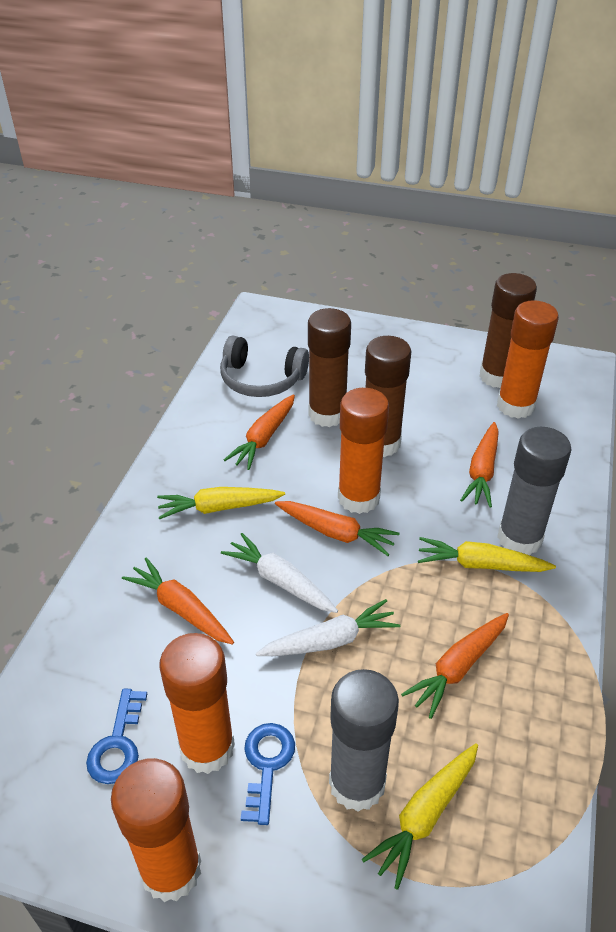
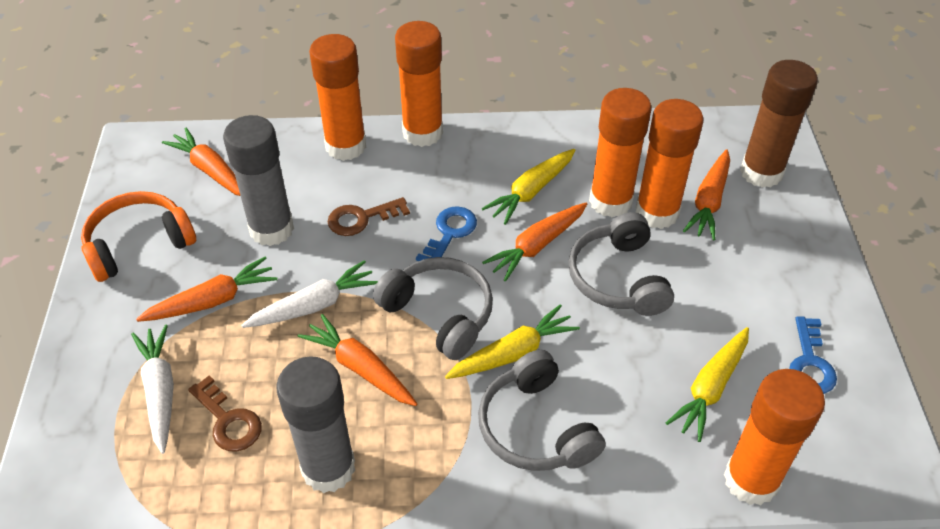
brown glue stick: 3 -> 1
brown key: 0 -> 2
grey headphones: 1 -> 3
orange glue stick: 4 -> 5
orange headphones: 0 -> 1

